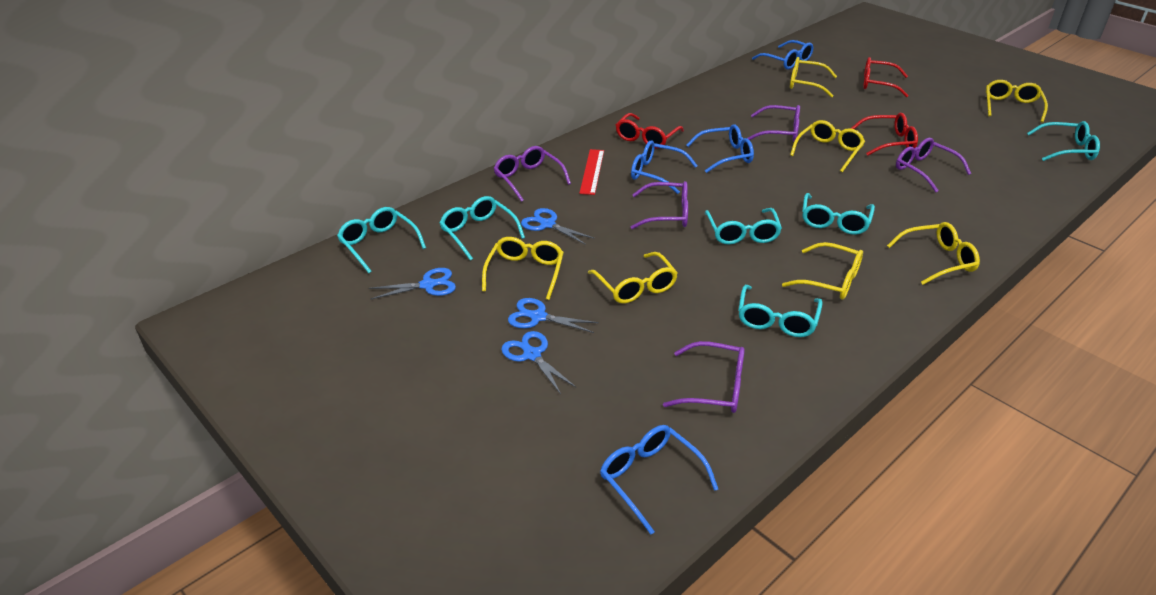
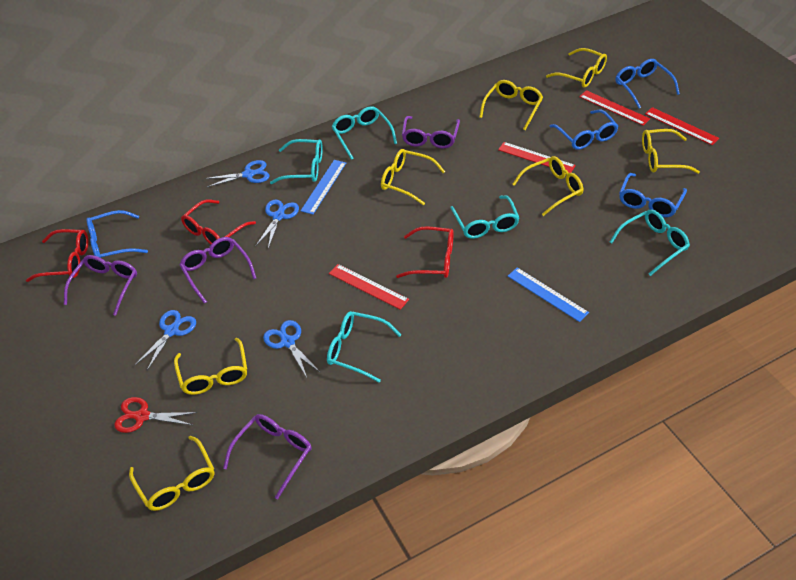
blue ruler: 0 -> 2
purple glasses: 5 -> 4
red ruler: 1 -> 4
red scissors: 0 -> 1
turquoise glasses: 6 -> 5

